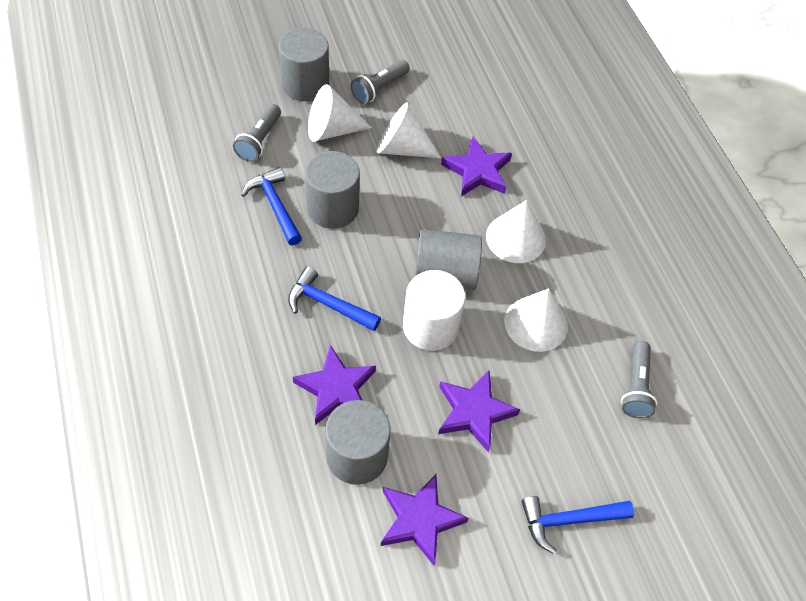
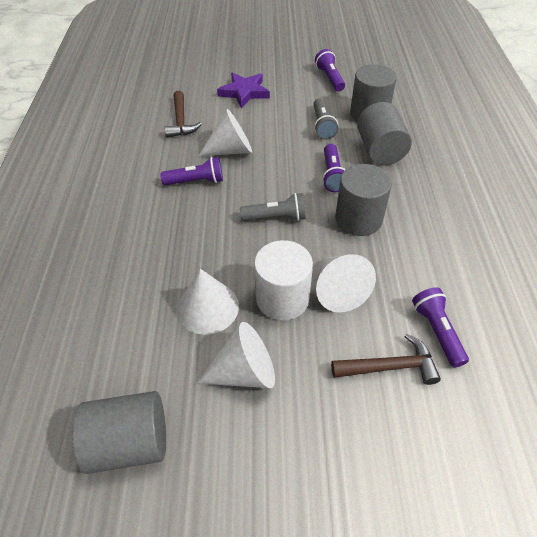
blue hammer: 3 -> 0
brown hammer: 0 -> 2
grey flashlight: 3 -> 2
purple flashlight: 0 -> 4
purple star: 4 -> 1

